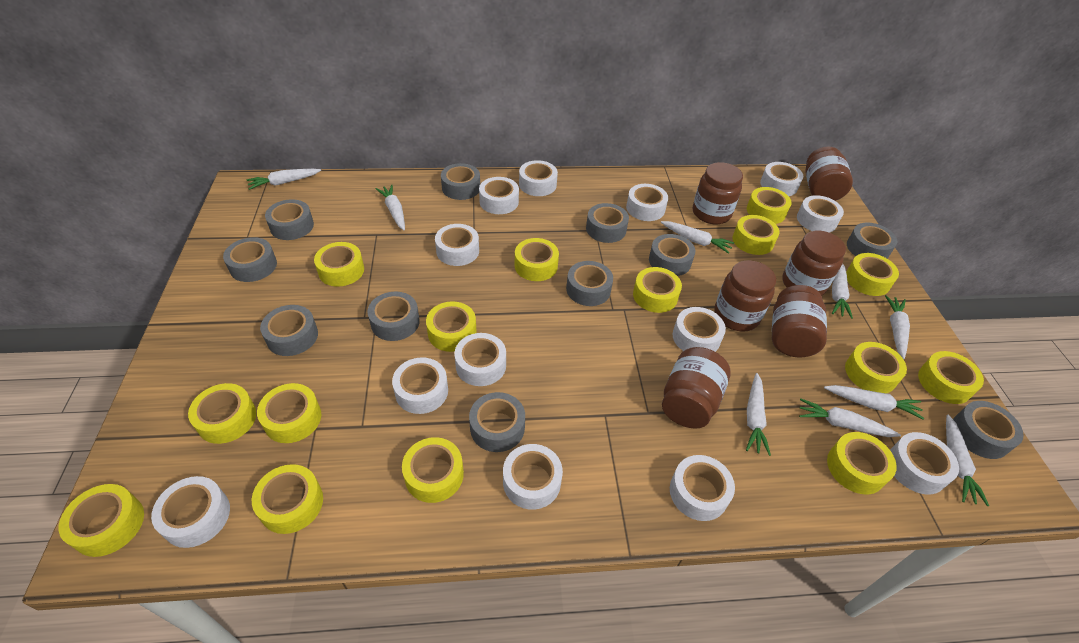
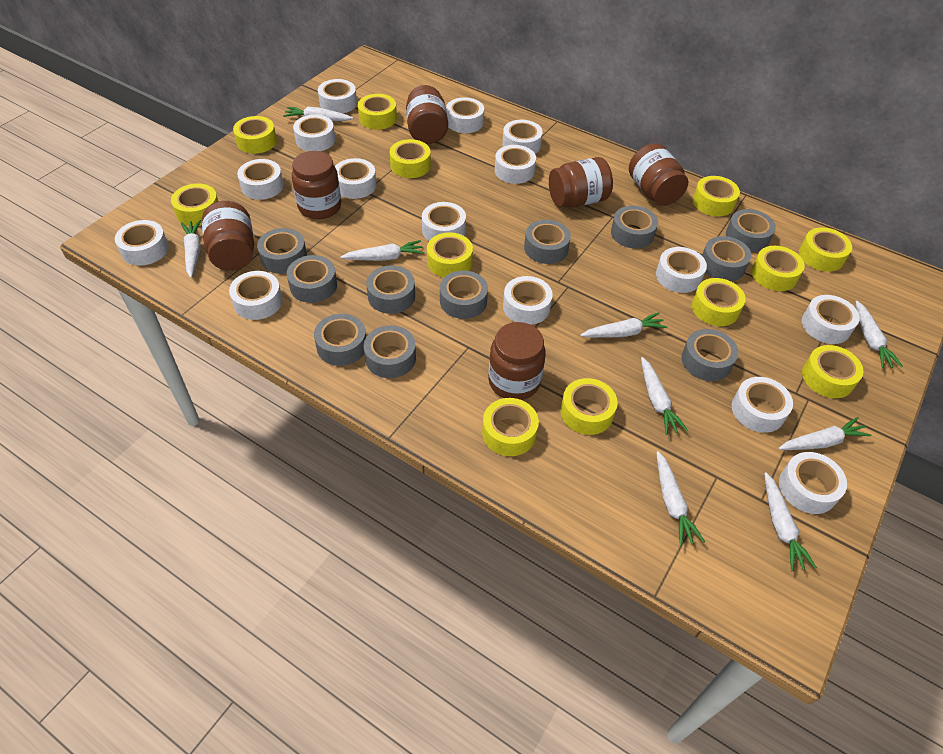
white tape: 13 -> 15
yellow tape: 15 -> 12

